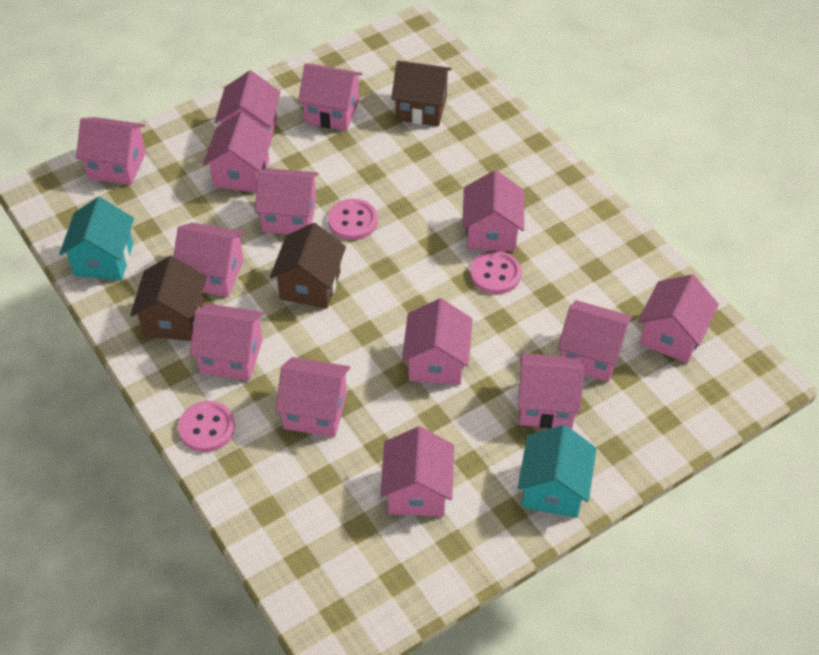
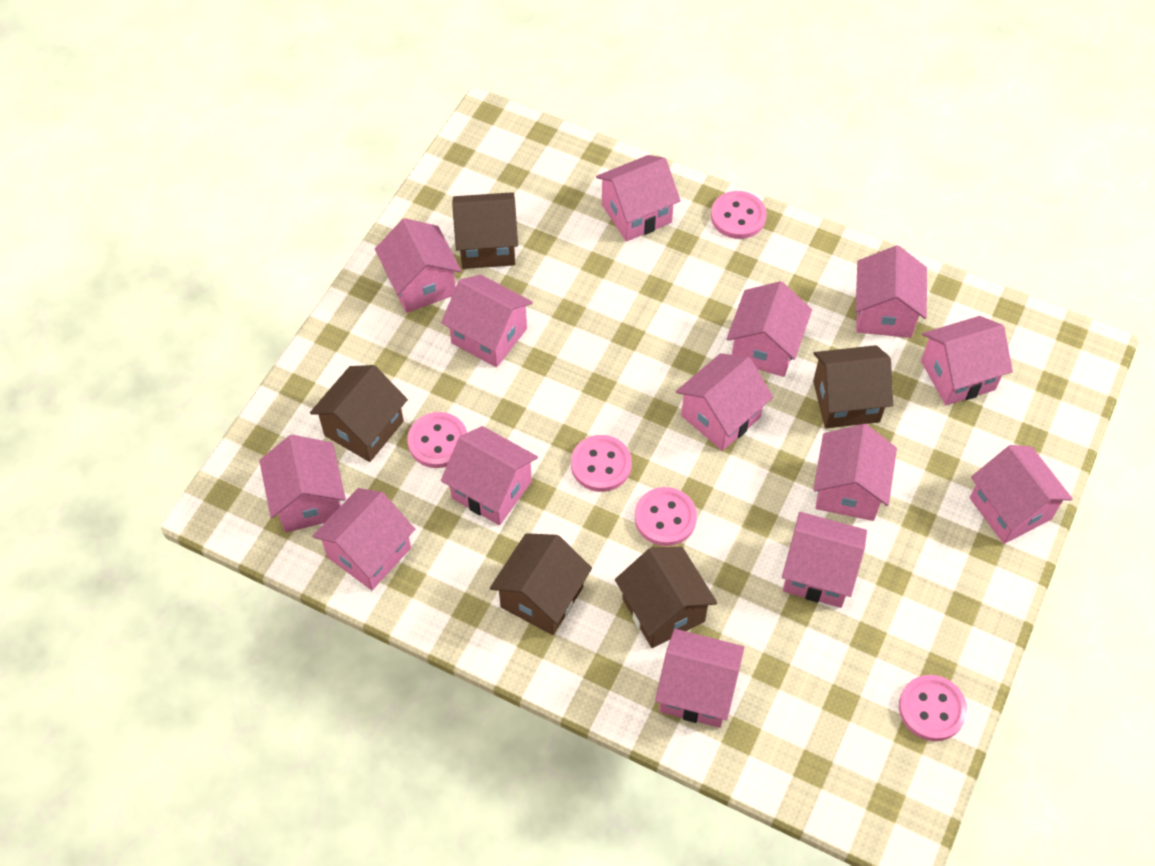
brown house: 3 -> 5
pink button: 3 -> 5
turquoise house: 2 -> 0

